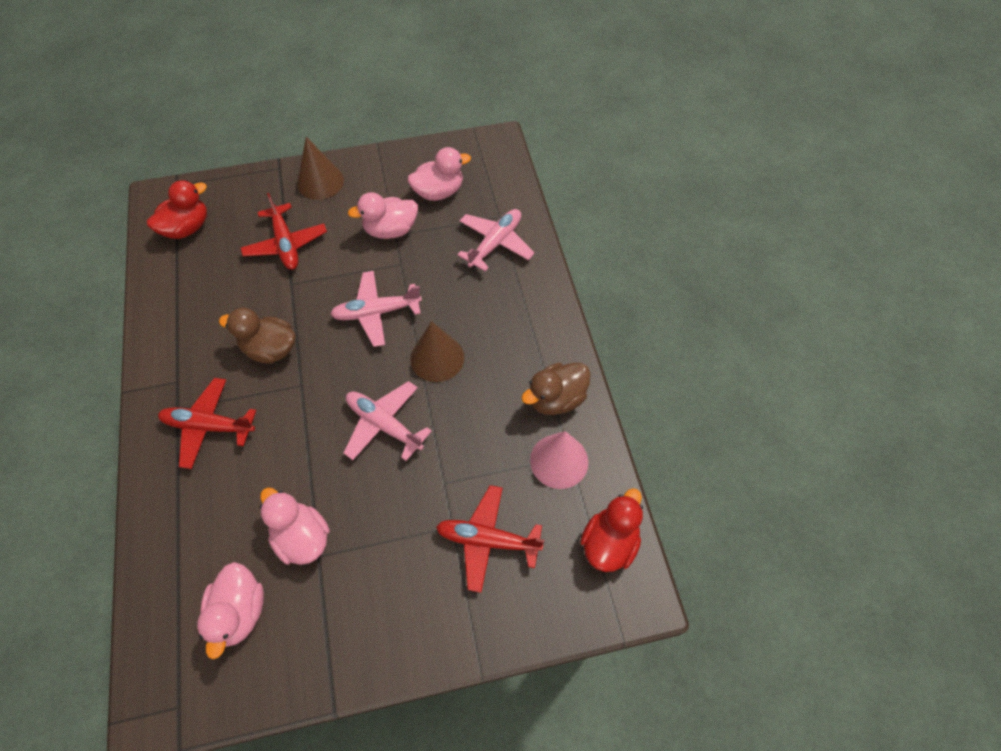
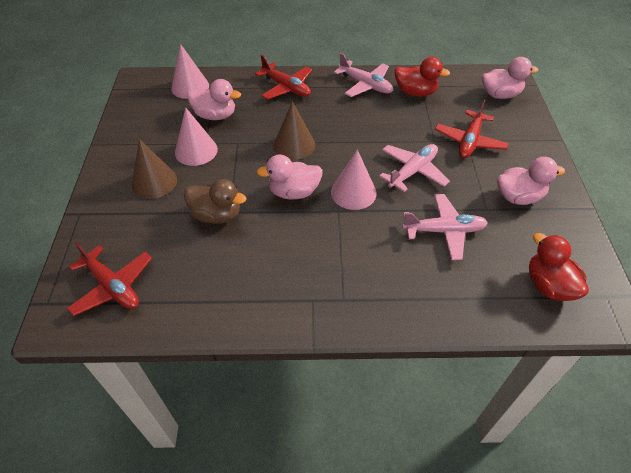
brown duck: 2 -> 1
pink cone: 1 -> 3

